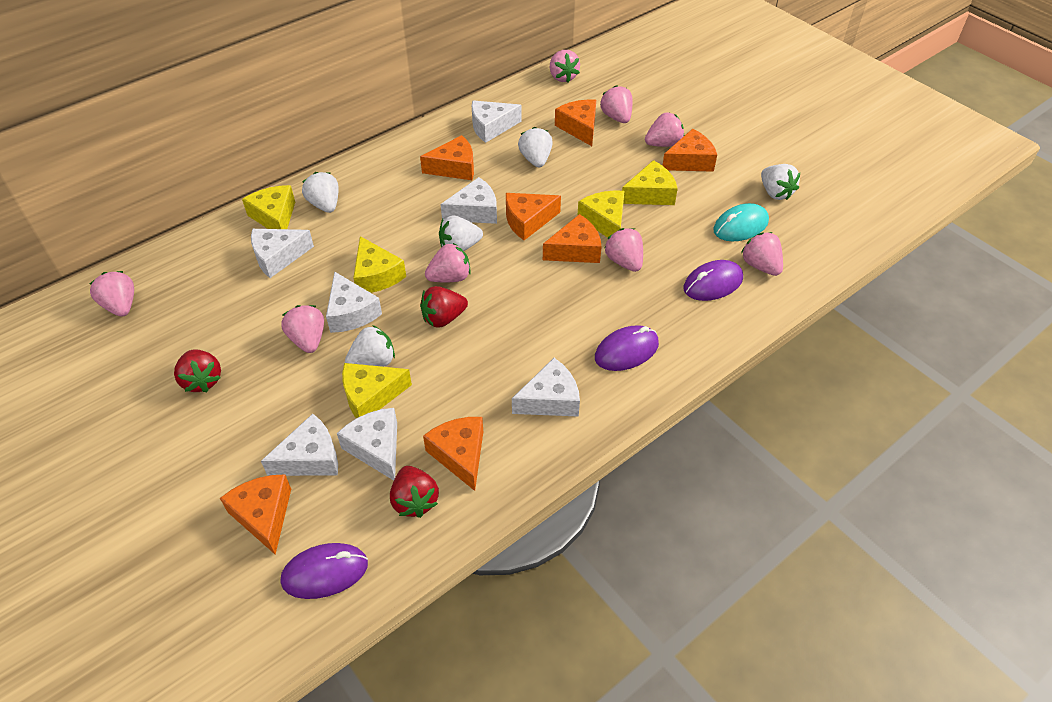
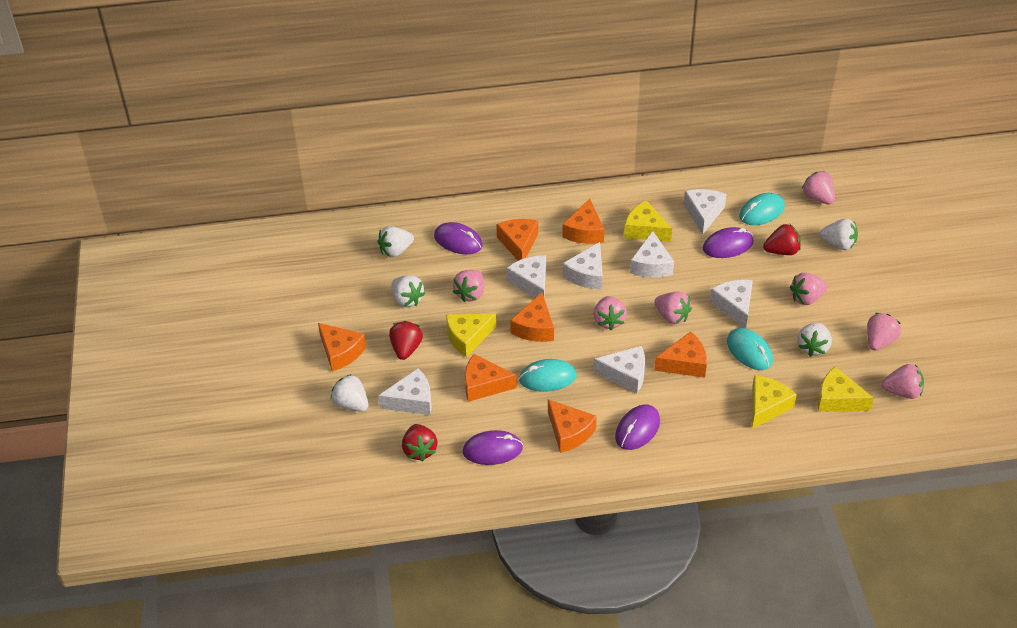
pink strawberry: 8 -> 7
purple mouse: 3 -> 4
turquoise mouse: 1 -> 3
yellow cheese: 5 -> 4

